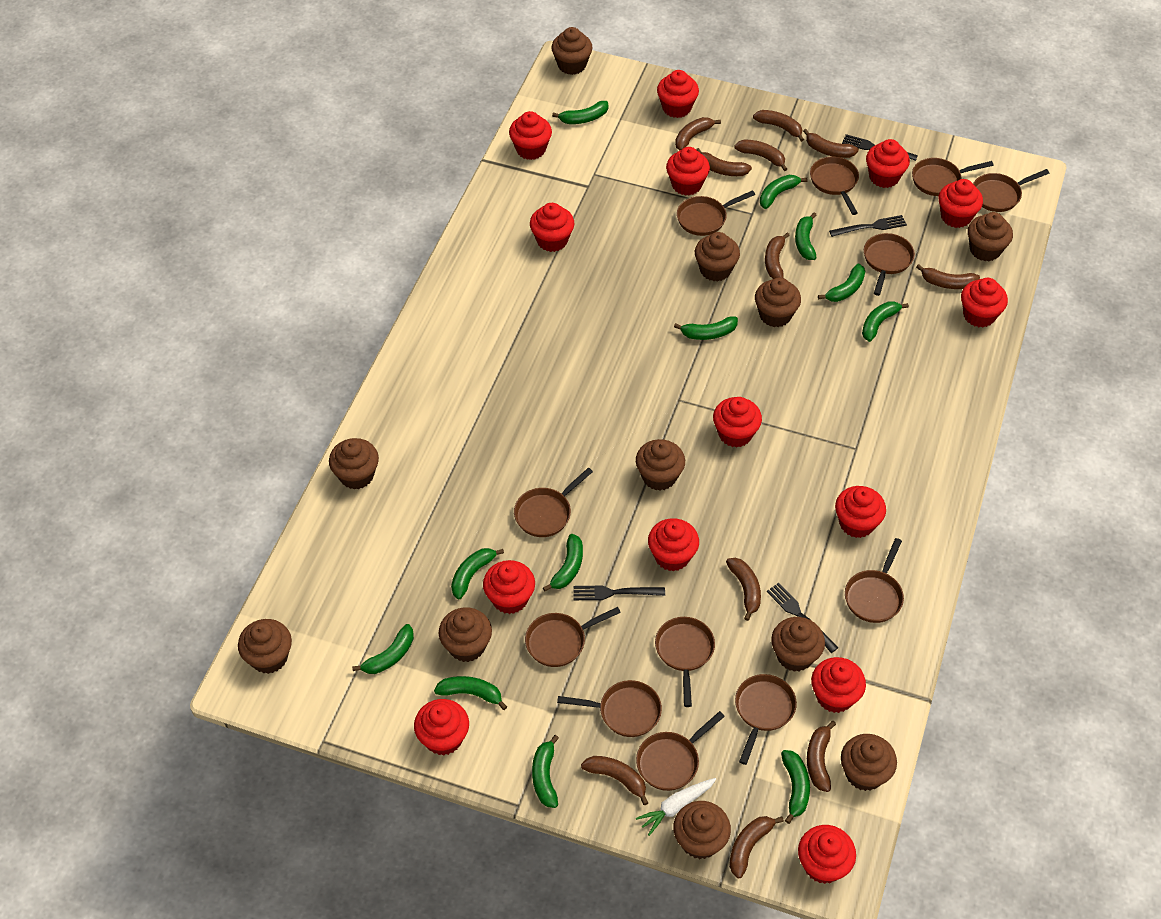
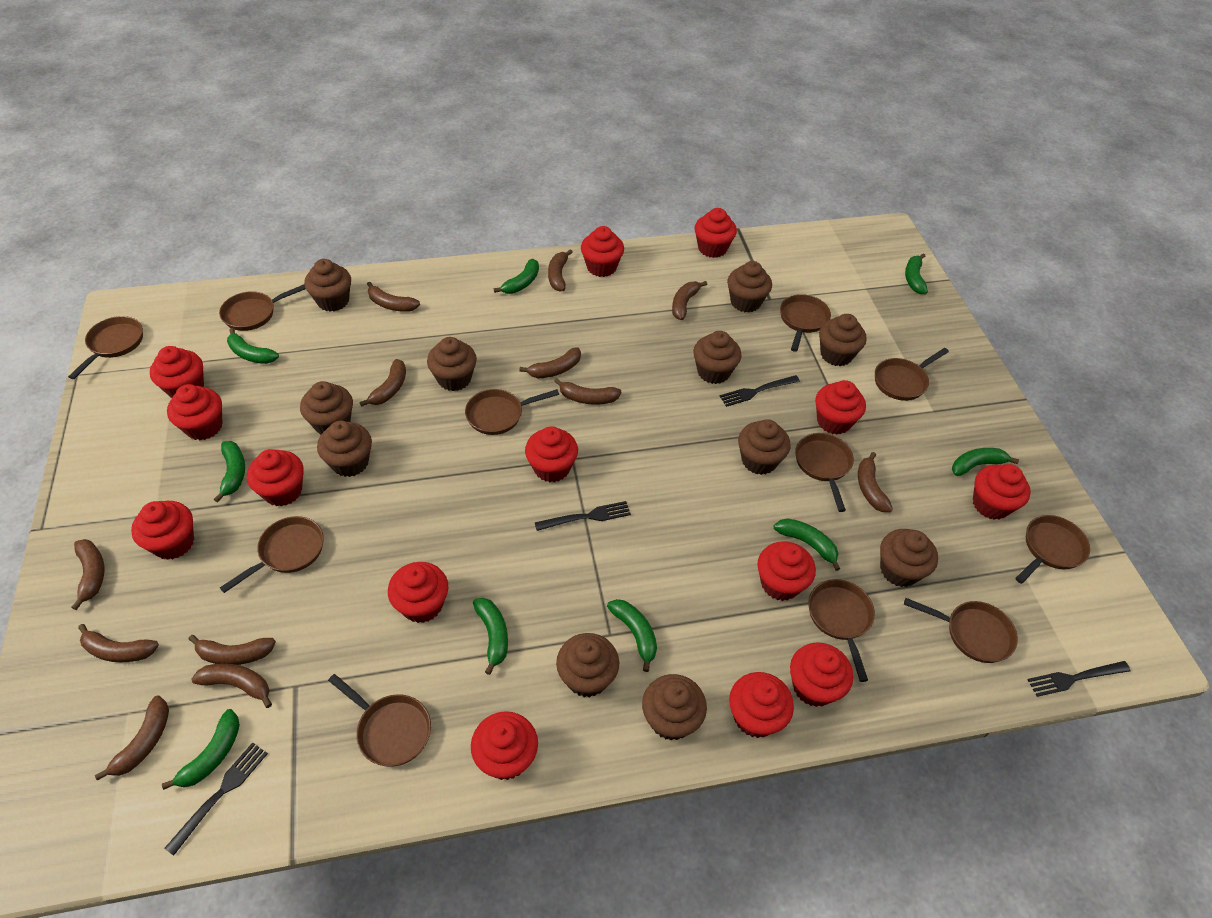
brown banana: 11 -> 12
brown pan: 12 -> 11
green banana: 12 -> 9
white carrot: 1 -> 0

